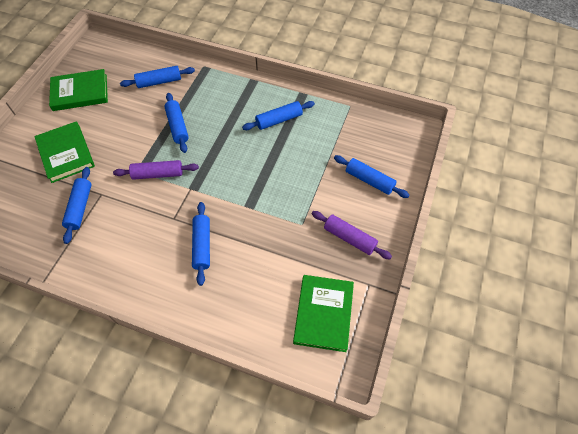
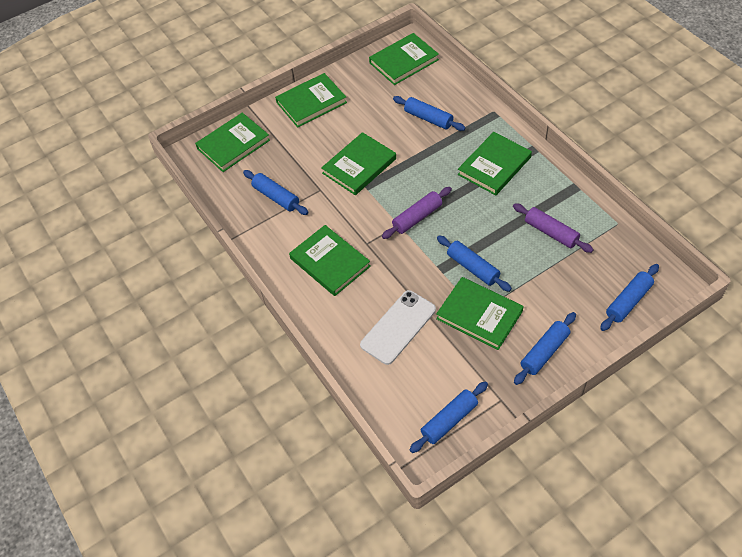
green book: 3 -> 7
white phone: 0 -> 1

